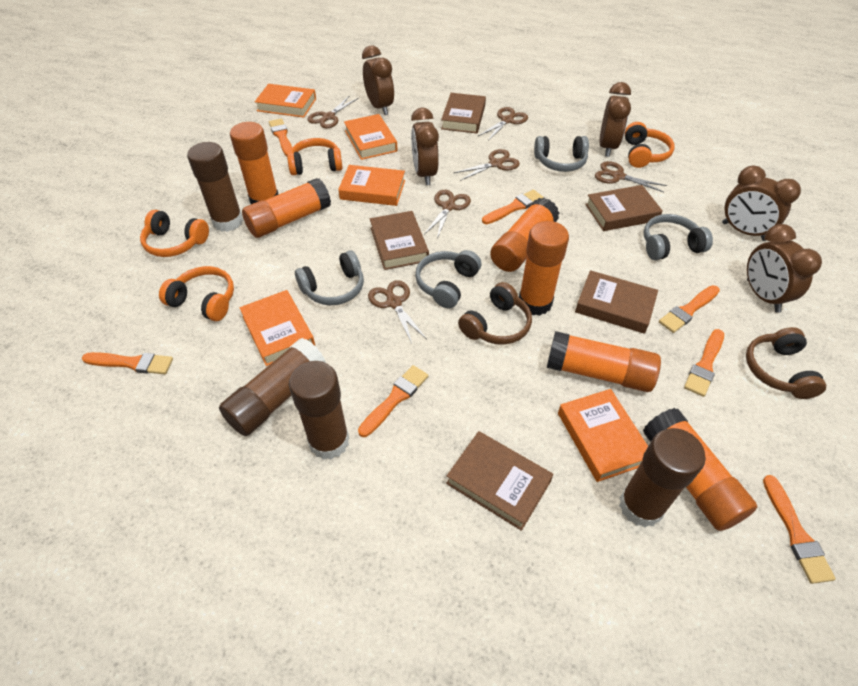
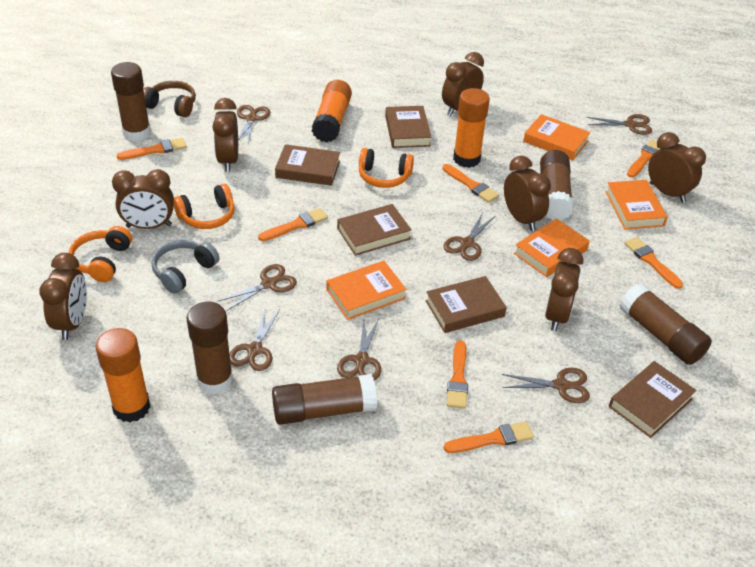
brown clock: 5 -> 7
brown glue stick: 4 -> 5
brown headphones: 2 -> 1
brown scissors: 6 -> 7
grey headphones: 4 -> 1
orange book: 5 -> 4
orange glue stick: 6 -> 3
orange headphones: 4 -> 3

